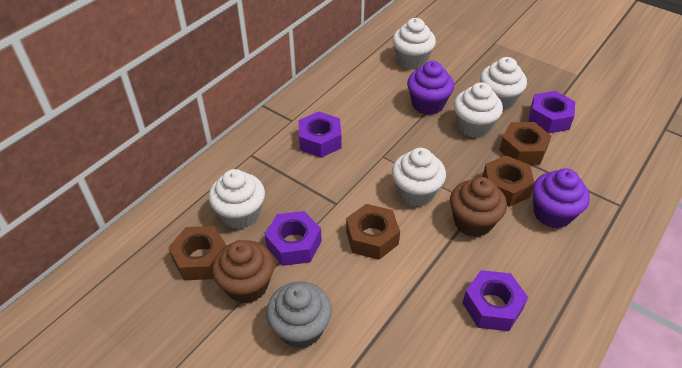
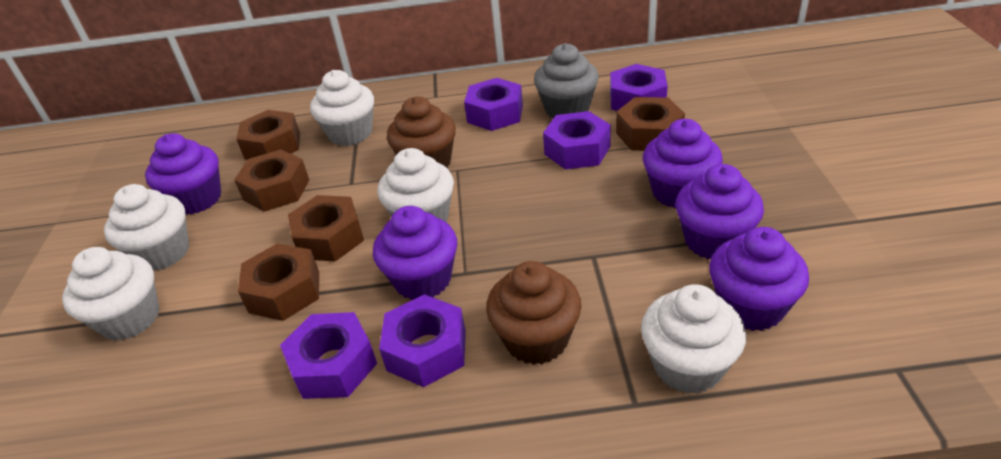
brown nut: 4 -> 5
purple cupcake: 2 -> 5
purple nut: 4 -> 5

